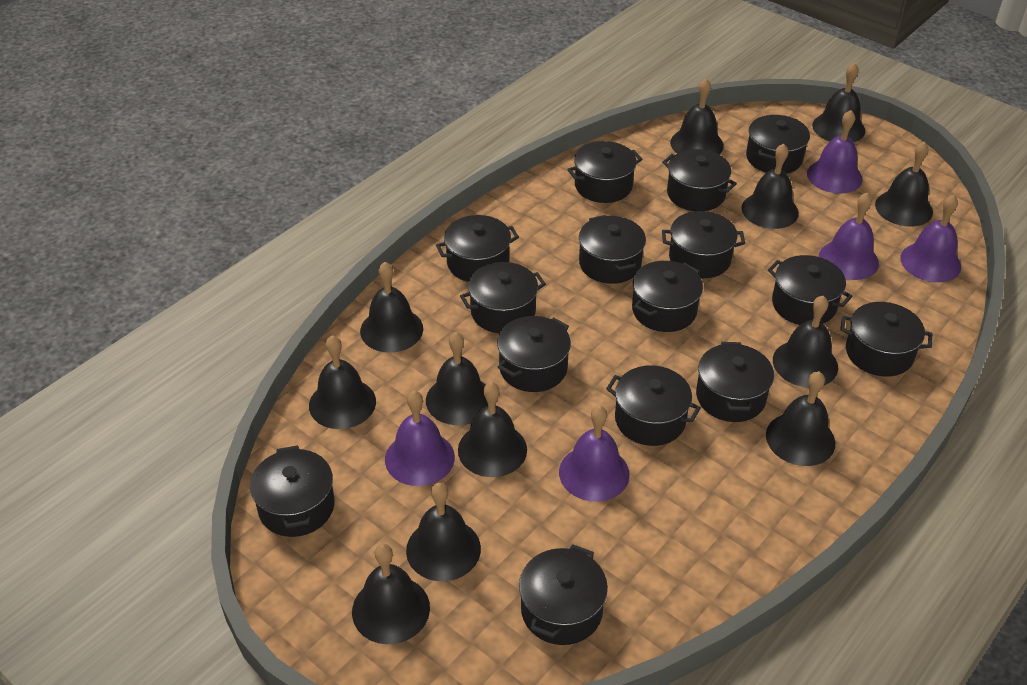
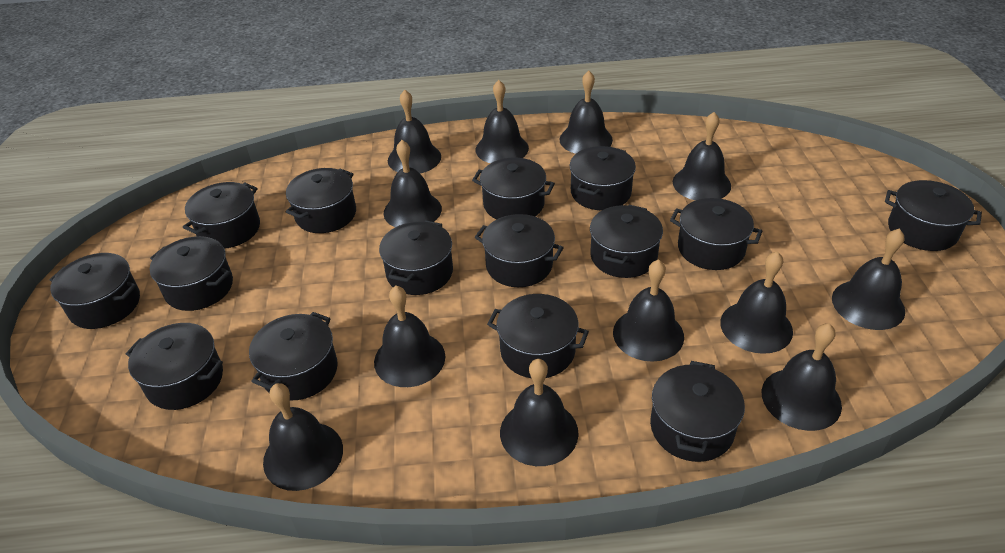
purple bell: 5 -> 0

